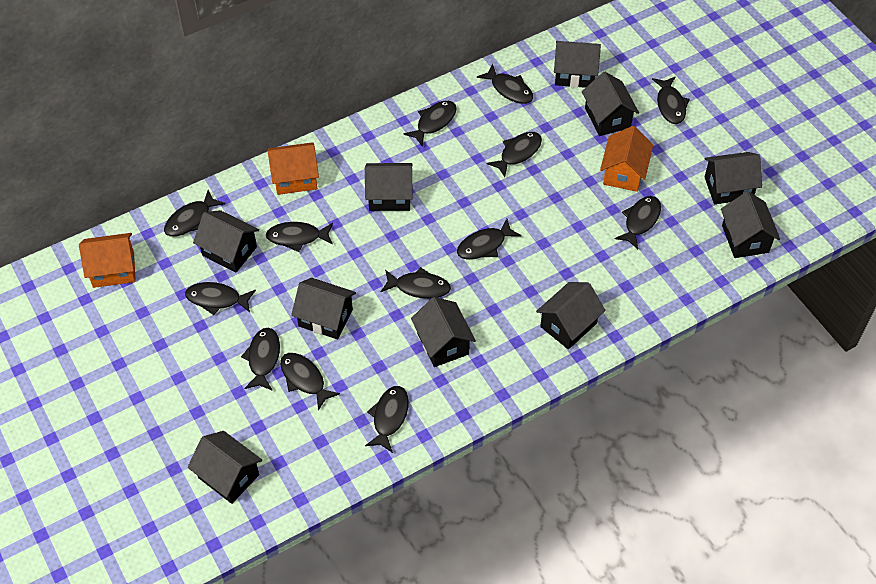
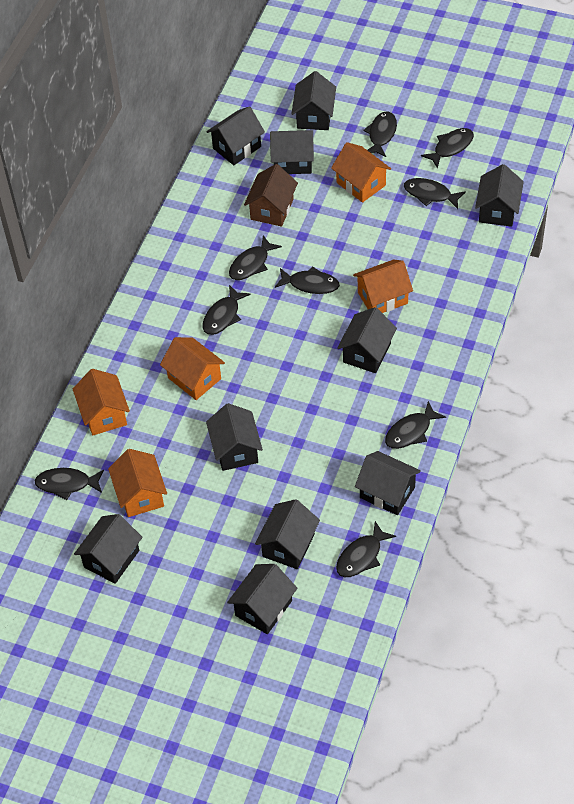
black fish: 13 -> 9
brown house: 0 -> 1
orange house: 3 -> 5

